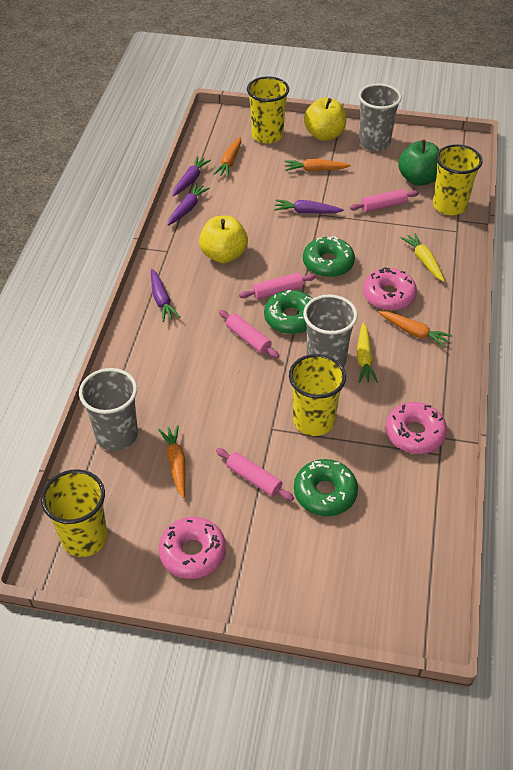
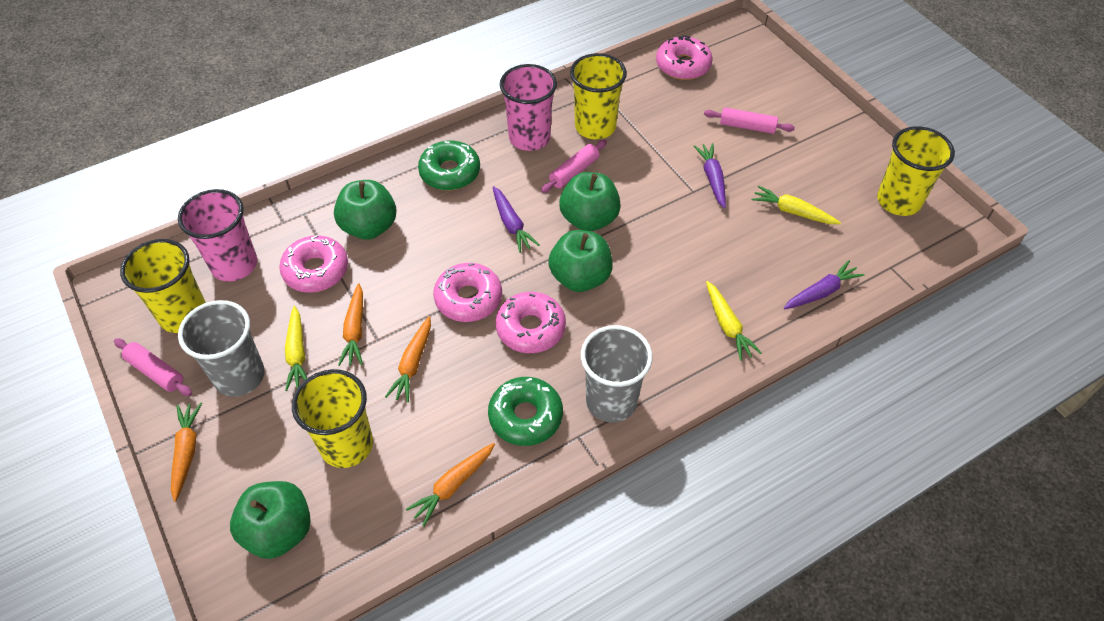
green apple: 1 -> 4
green donut: 3 -> 2
grey cup: 3 -> 2
pink cup: 0 -> 2
pink donut: 3 -> 4
pink rolling pin: 4 -> 3
purple carrot: 4 -> 3
yellow apple: 2 -> 0
yellow carrot: 2 -> 3

